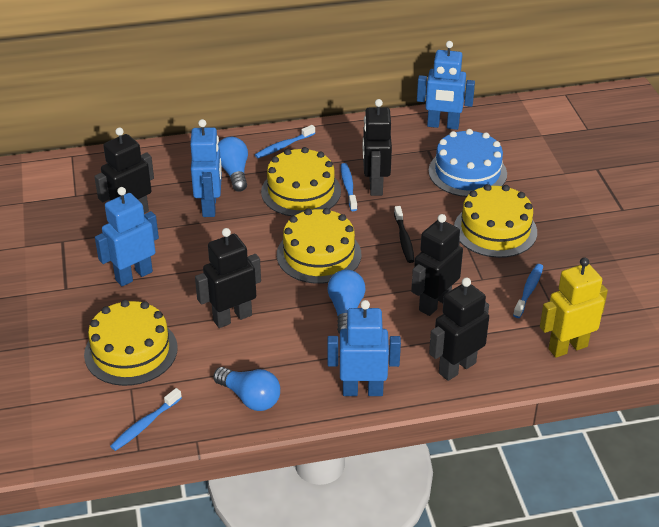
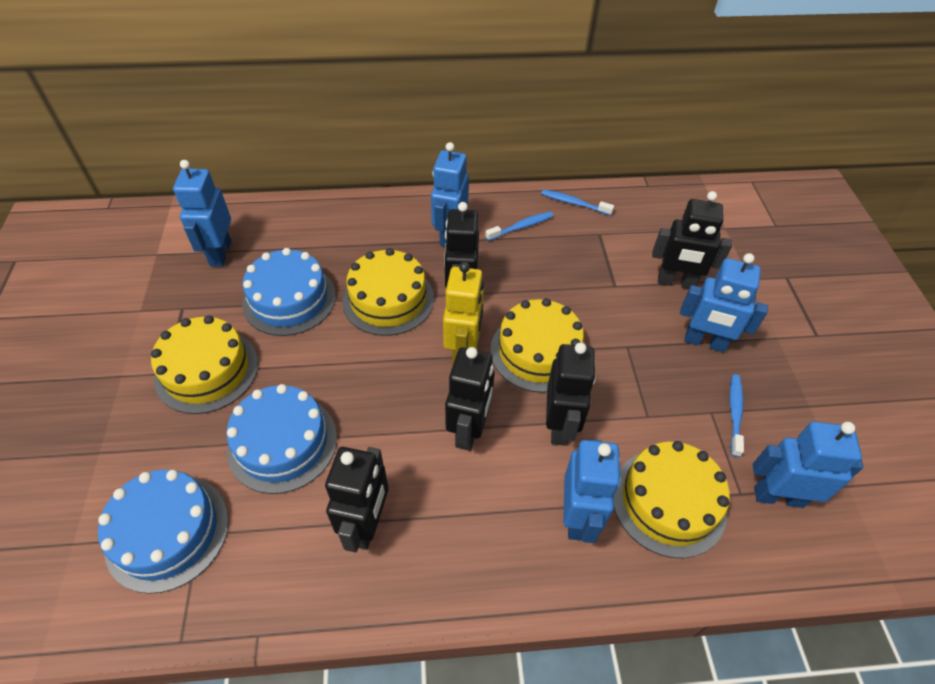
black toothbrush: 1 -> 0
blue cake: 1 -> 3
blue light bulb: 3 -> 0
blue robot: 4 -> 5
blue toothbrush: 4 -> 3

